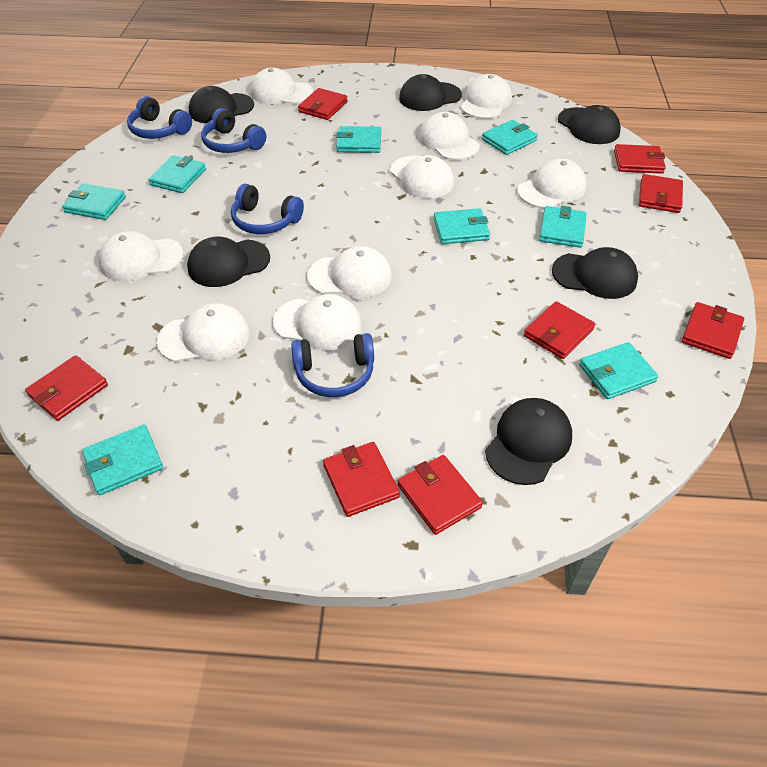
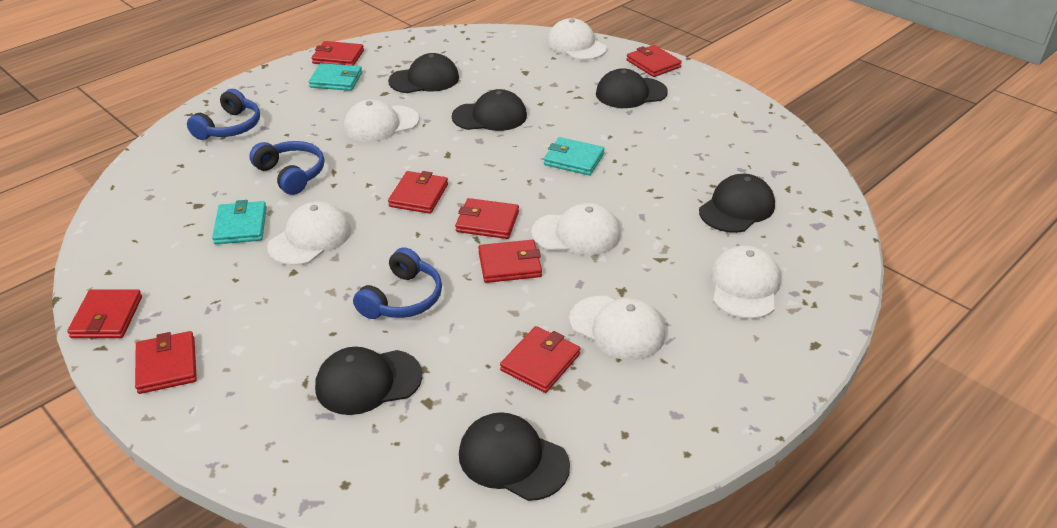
blue headphones: 4 -> 3
turquoise wallet: 8 -> 3
white cap: 9 -> 6

